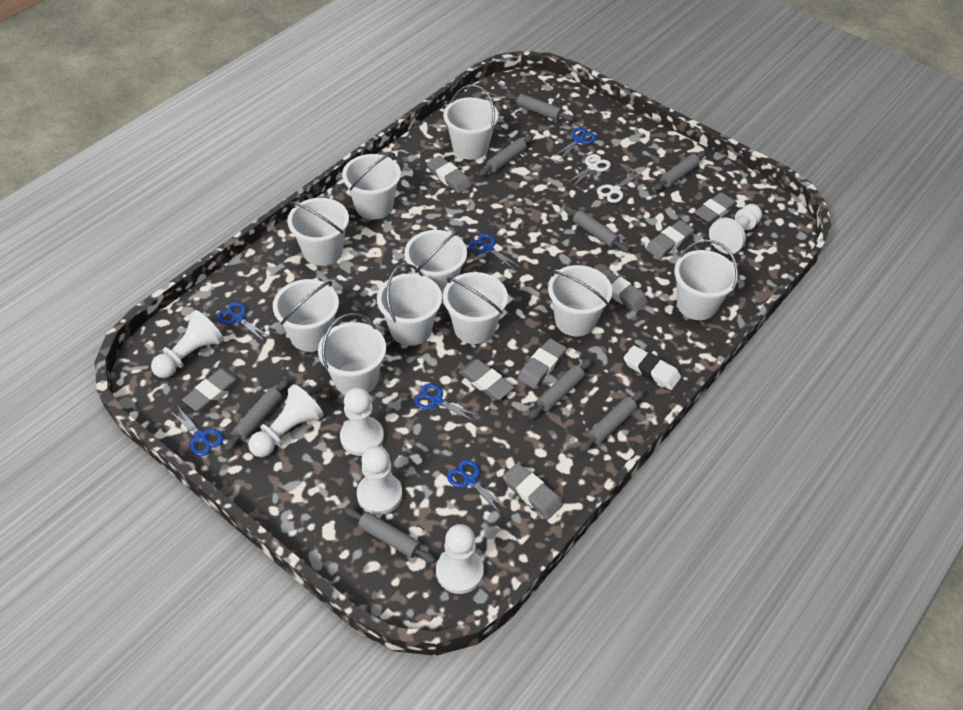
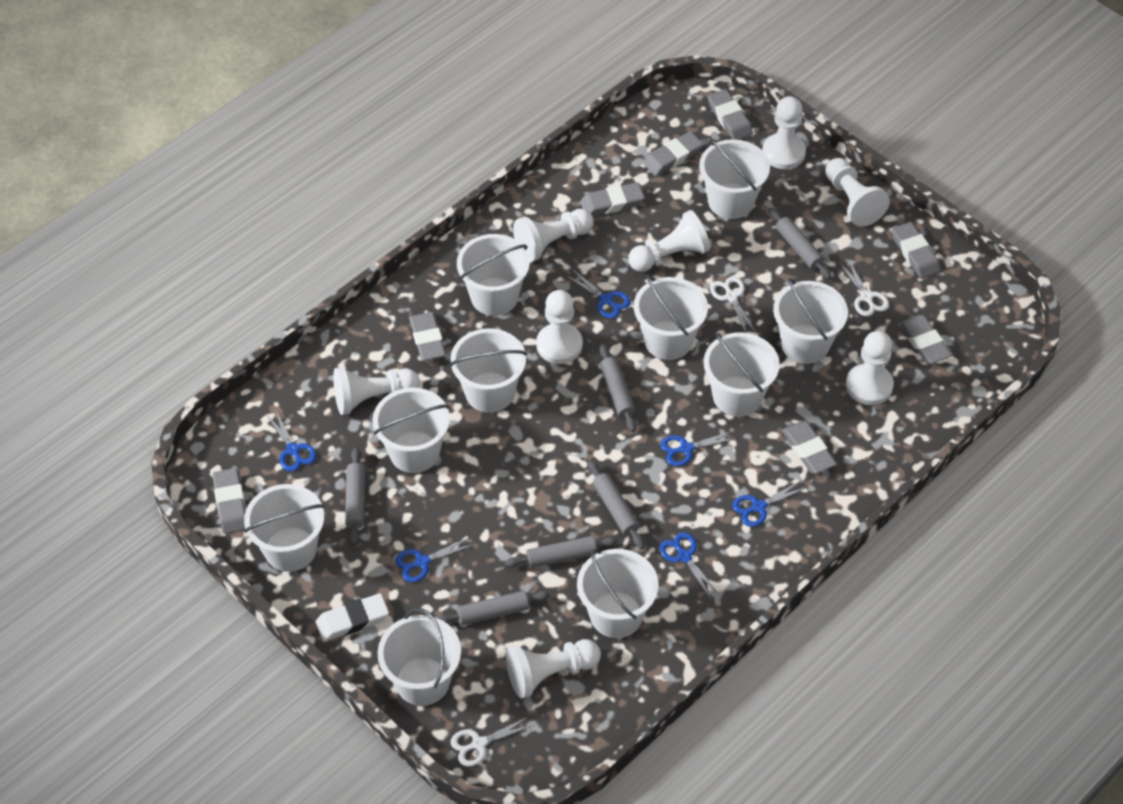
grey rolling pin: 8 -> 6
white pawn: 6 -> 8
white scissors: 2 -> 3

